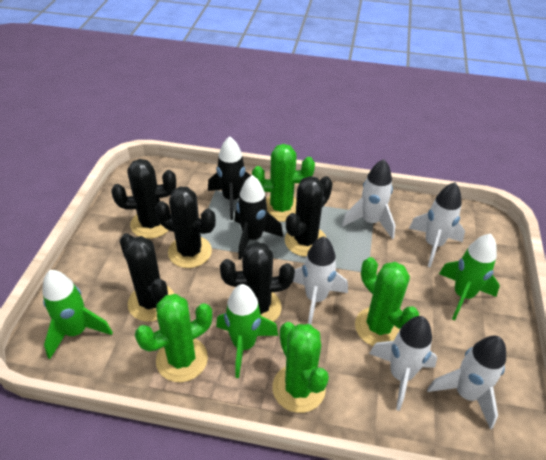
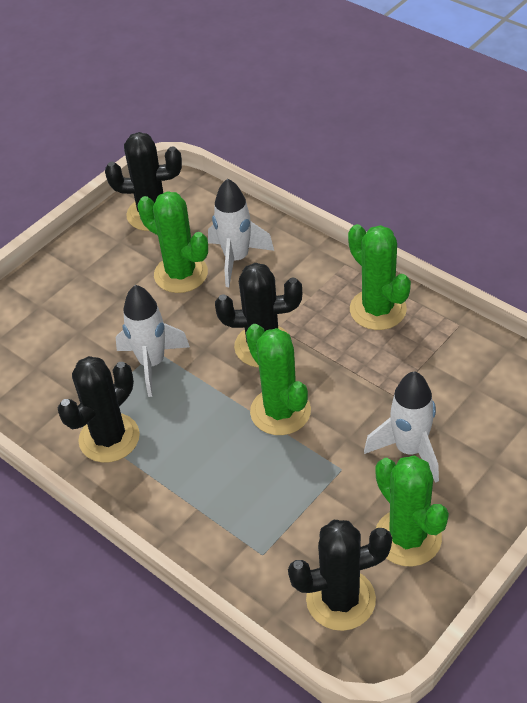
black cactus: 5 -> 4
black rocket: 2 -> 0
green rocket: 3 -> 0
white rocket: 5 -> 3

